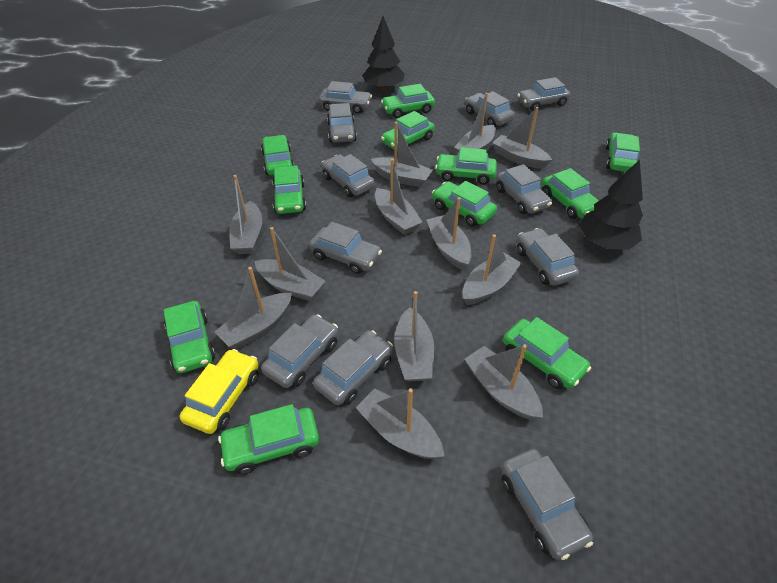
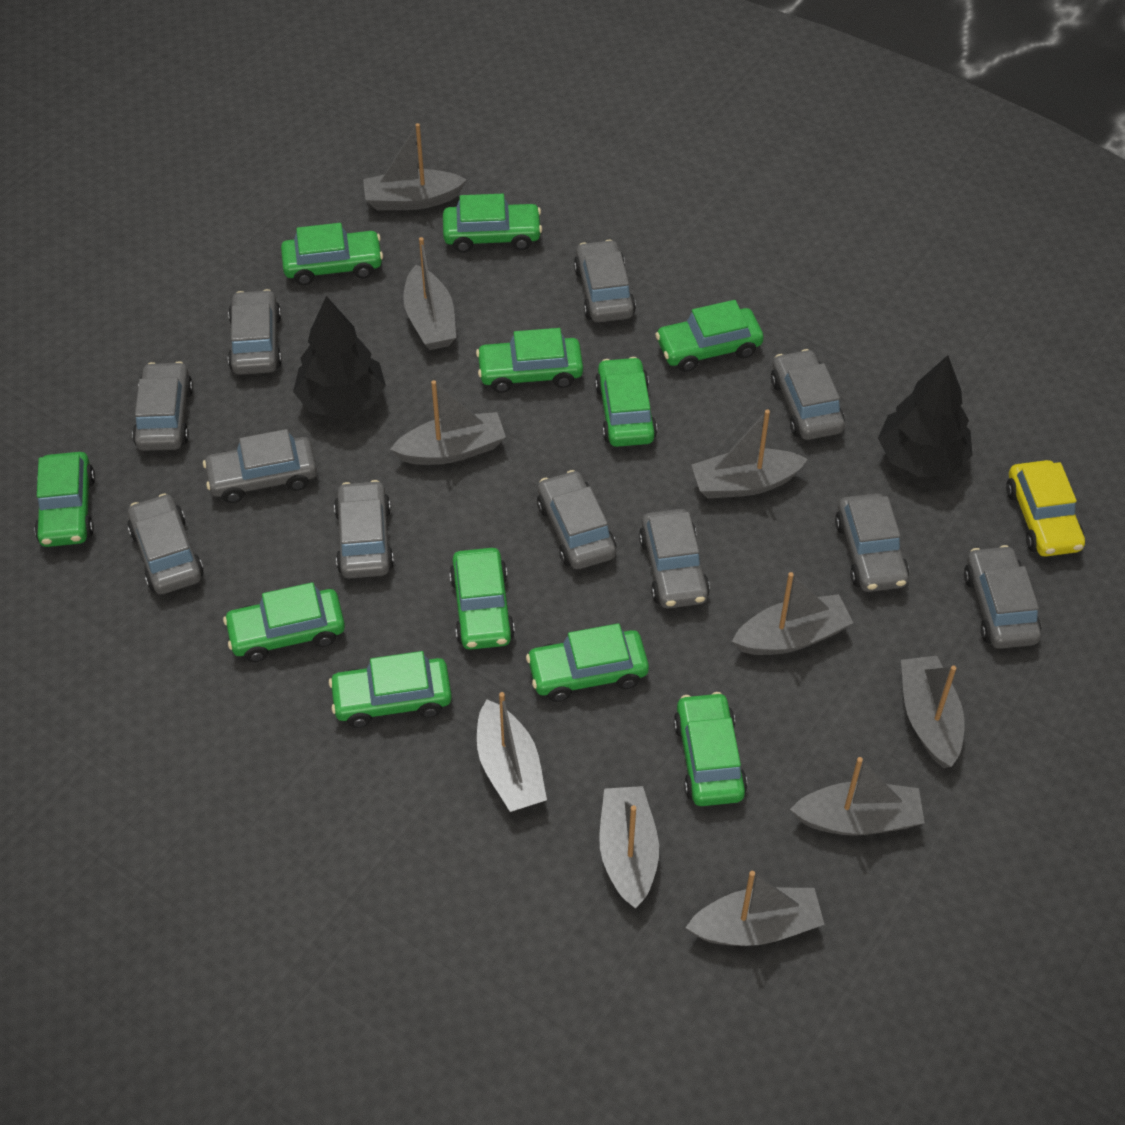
grey boat: 12 -> 10

